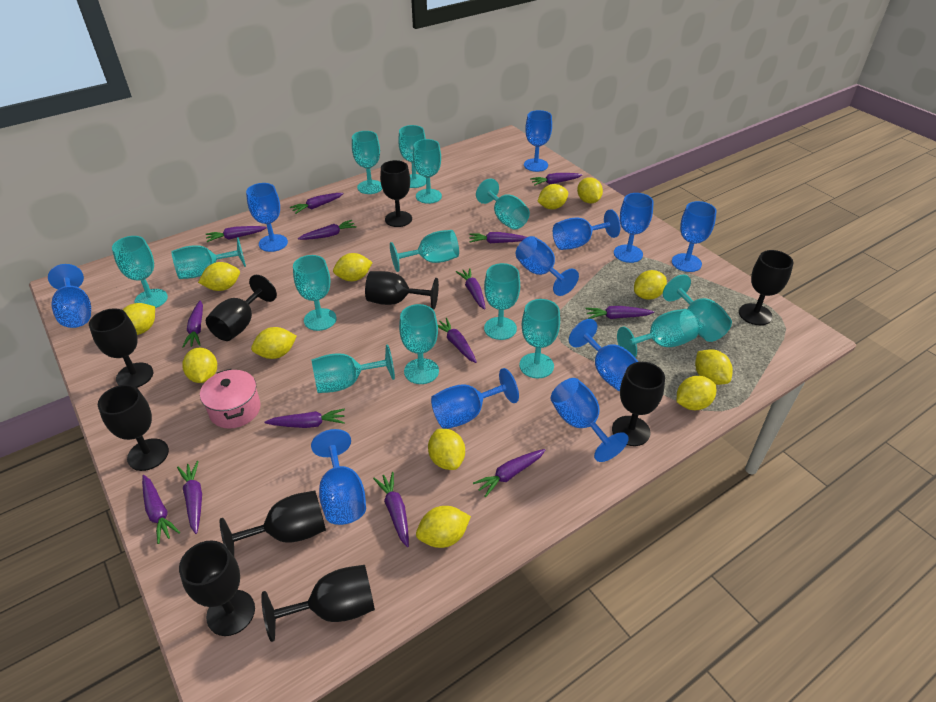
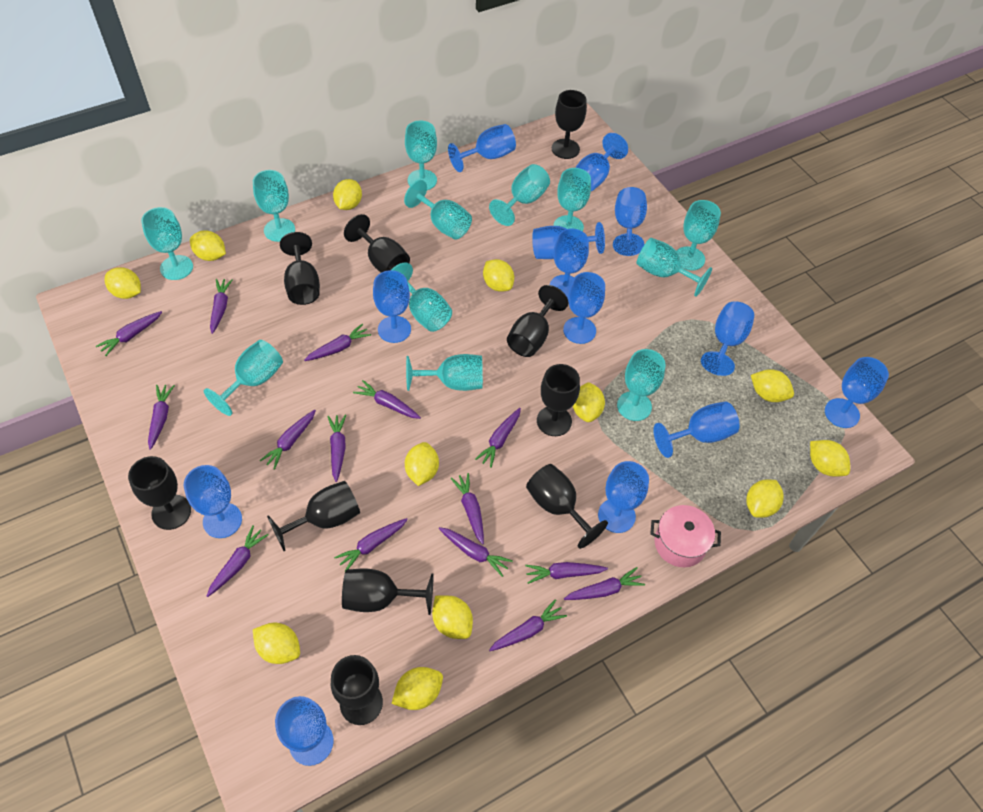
blue goblet: 11 -> 13
purple carrot: 14 -> 15
turquoise goblet: 14 -> 12

